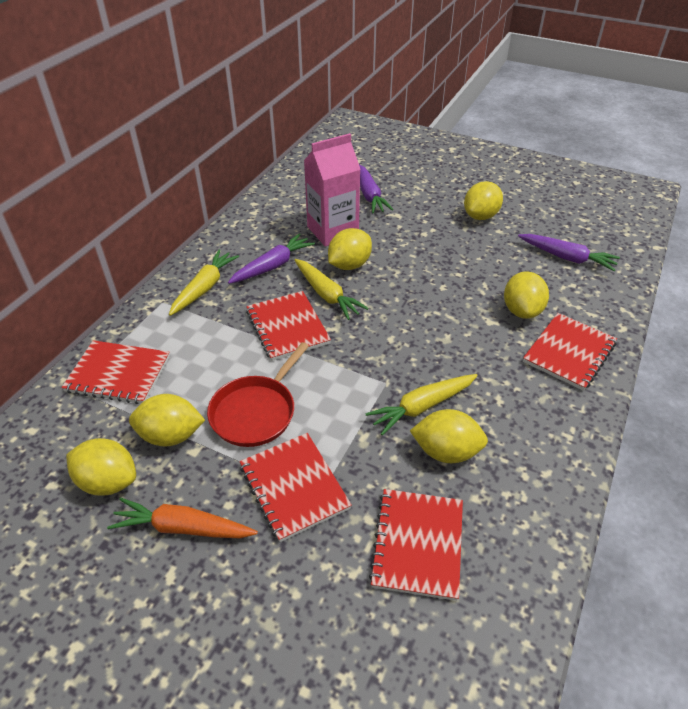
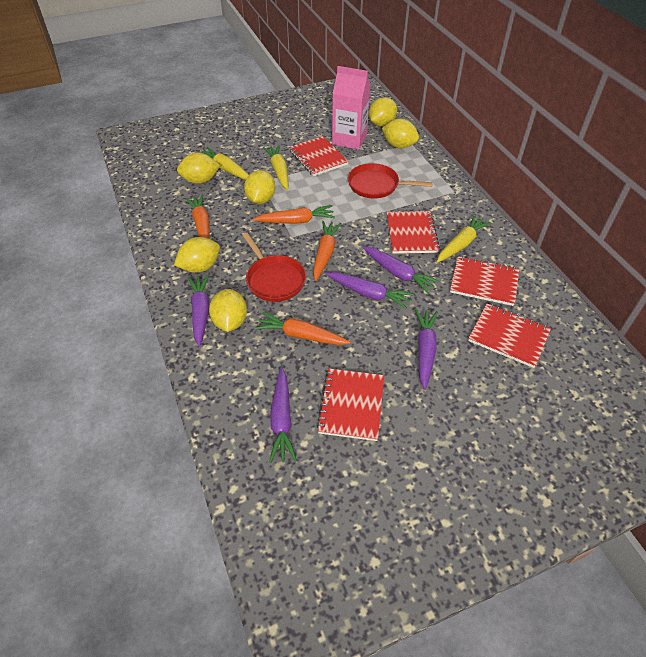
orange carrot: 1 -> 4
purple carrot: 3 -> 5
red pan: 1 -> 2

